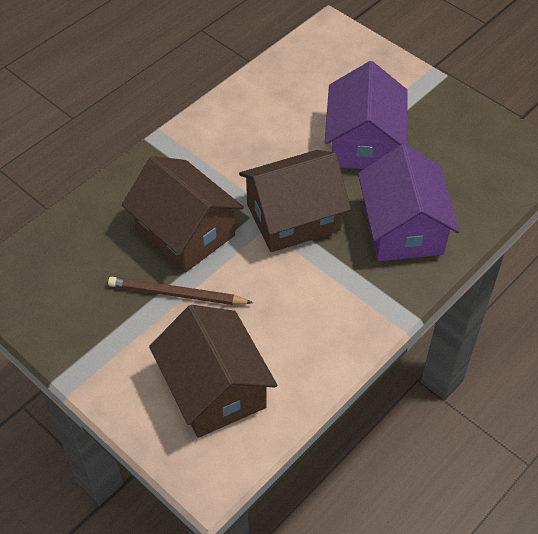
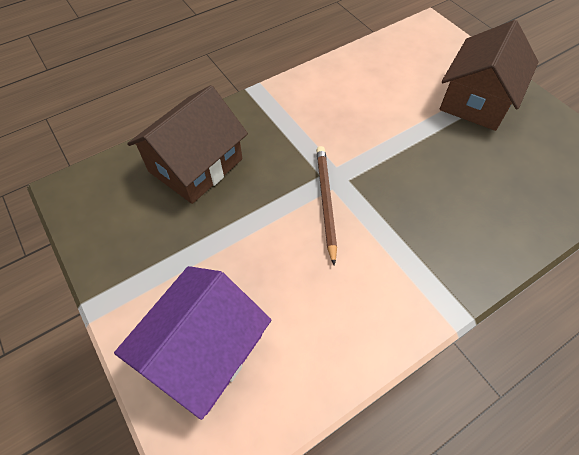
brown house: 3 -> 2
purple house: 2 -> 1

